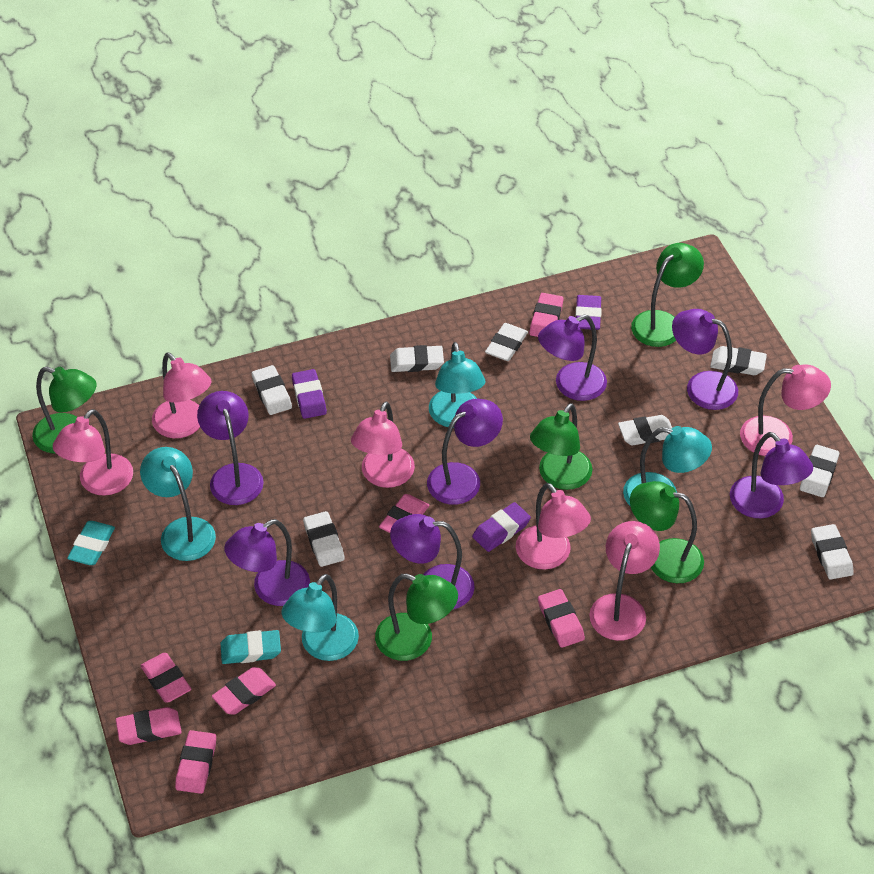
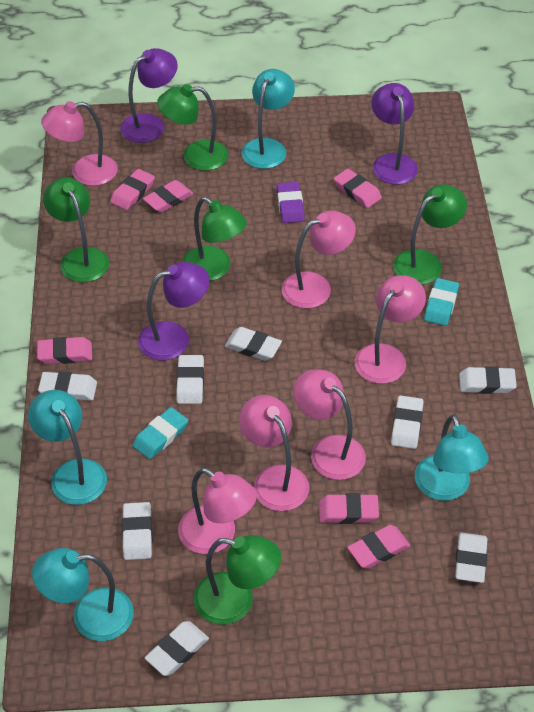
pink eraser: 7 -> 6
purple eraser: 3 -> 1
purple lamp: 7 -> 3

